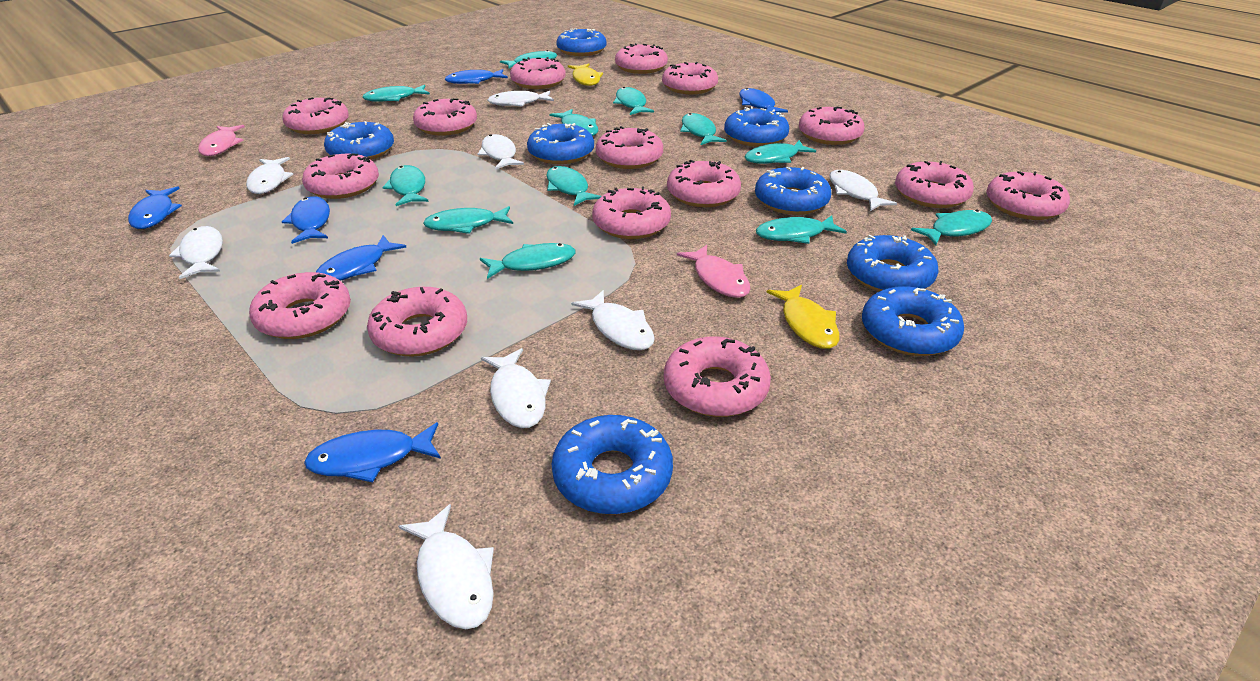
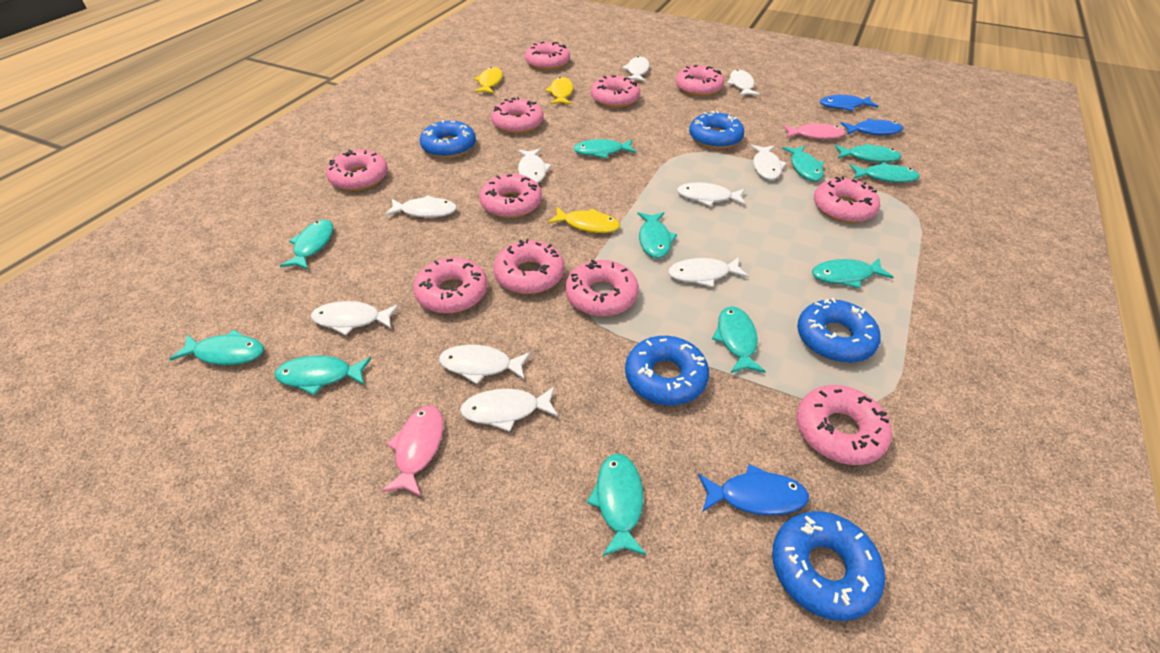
blue donut: 8 -> 5
blue fish: 6 -> 3
pink donut: 15 -> 11
turquoise fish: 12 -> 11
white fish: 8 -> 10
yellow fish: 2 -> 3

